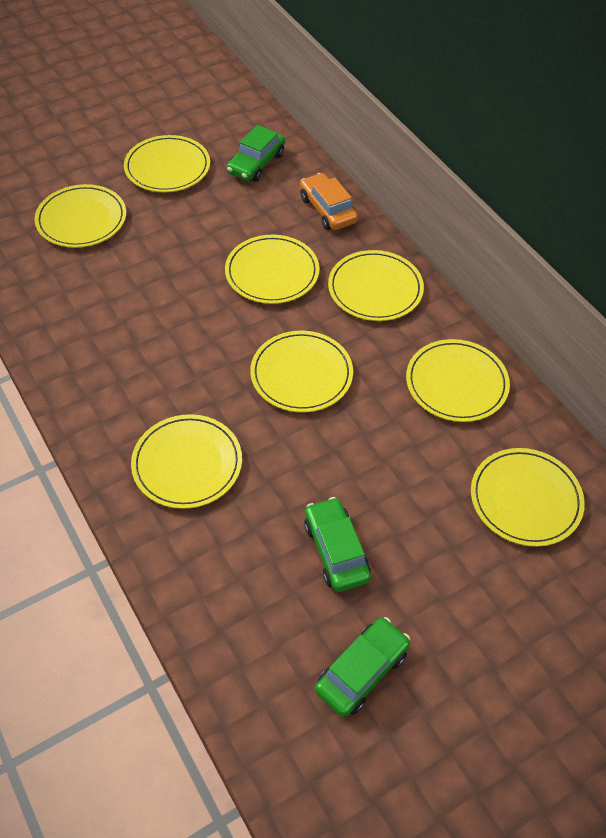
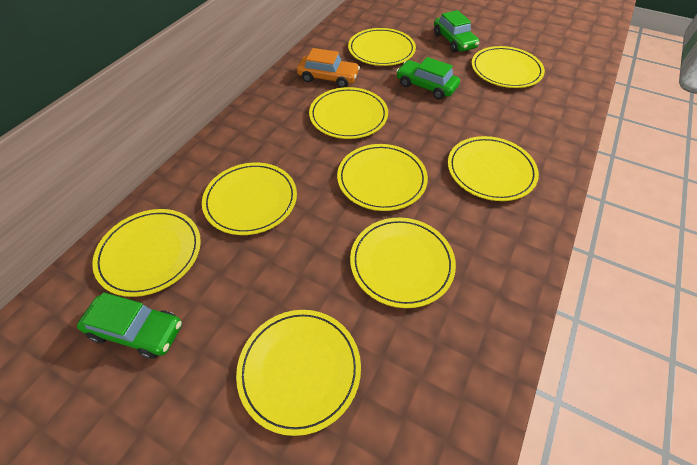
yellow plate: 8 -> 9

